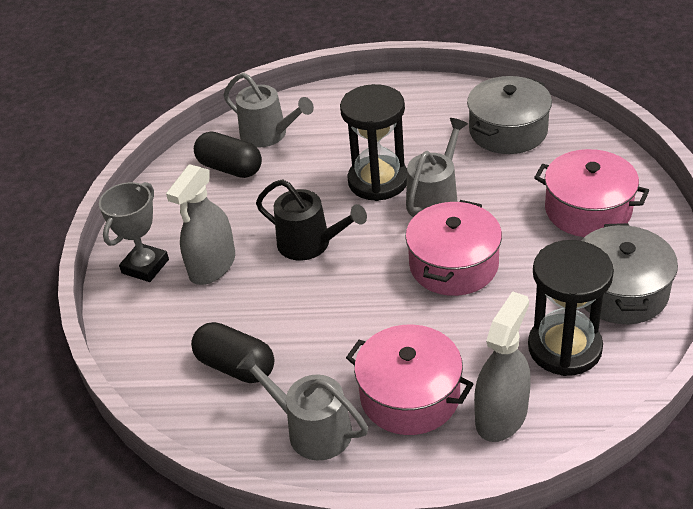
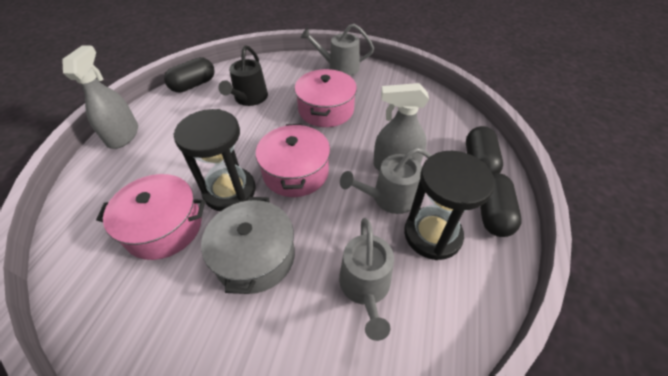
black capsule: 2 -> 3
grey pot: 2 -> 1
grey trophy: 1 -> 0

